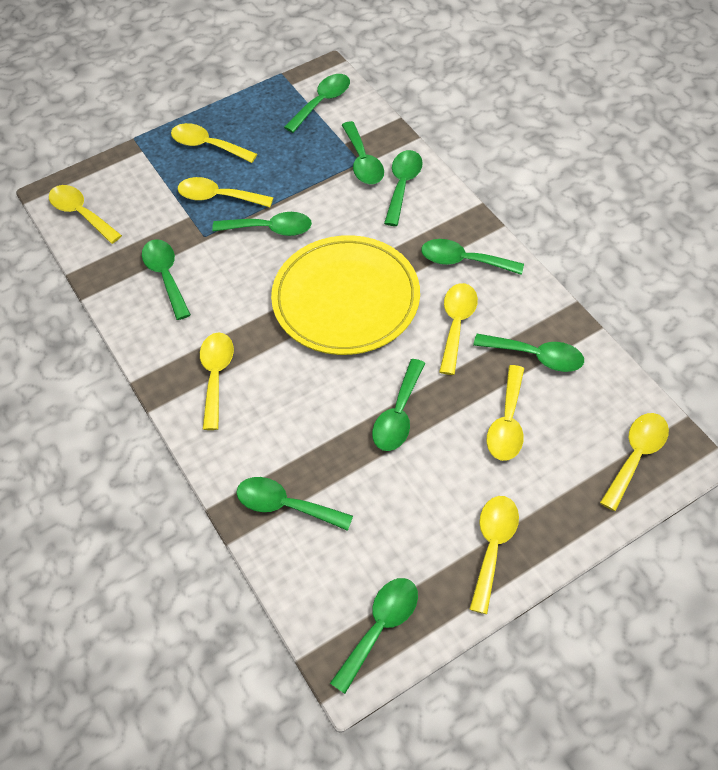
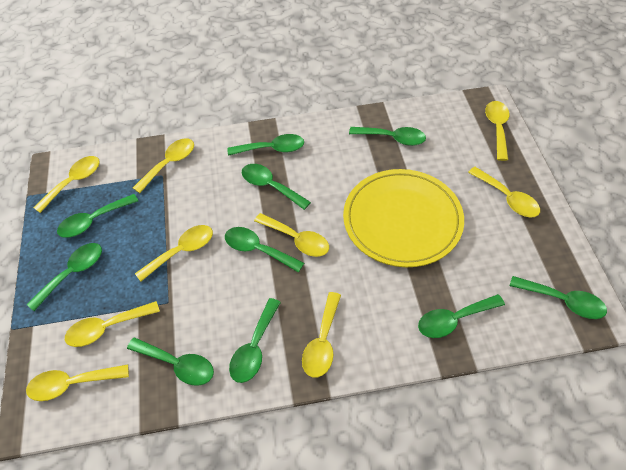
yellow spoon: 8 -> 9

